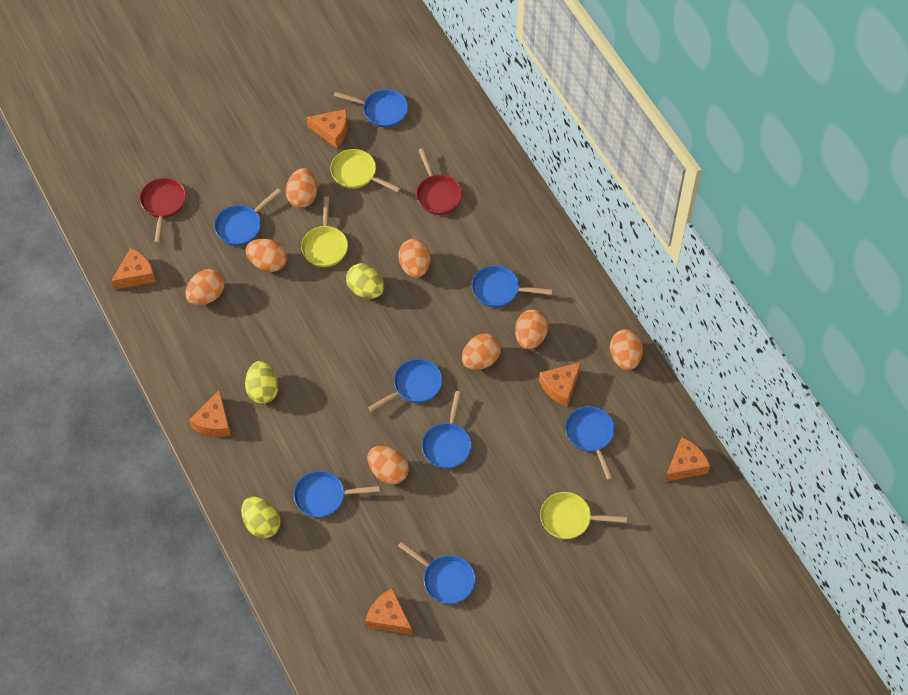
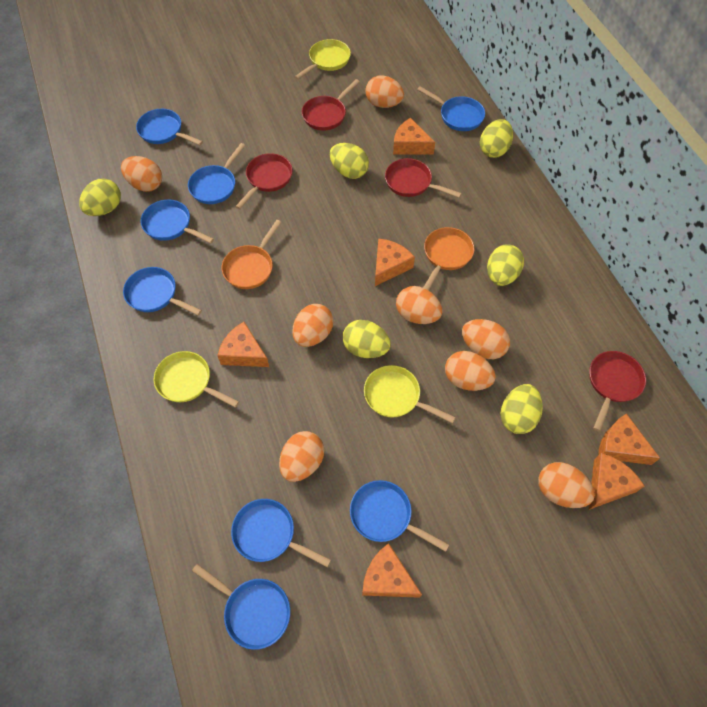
orange pan: 0 -> 2
red pan: 2 -> 4
yellow egg: 3 -> 6

